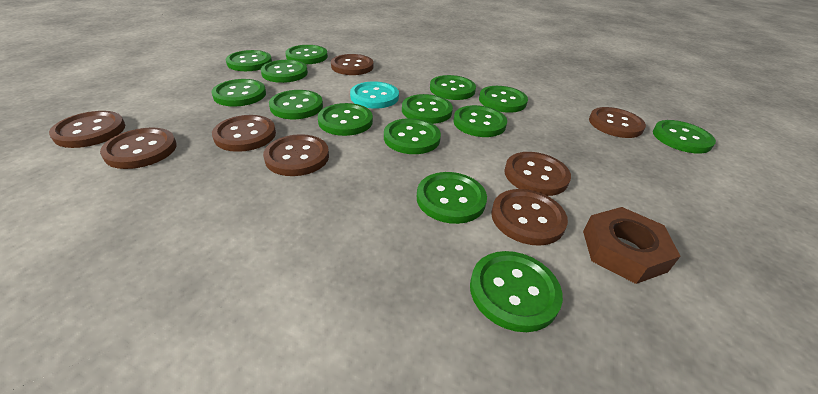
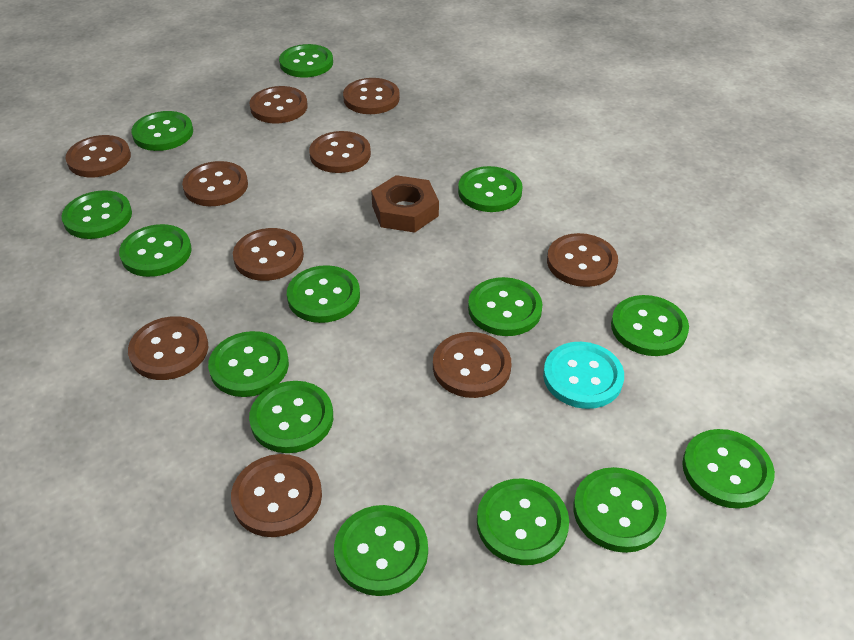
brown button: 8 -> 10

